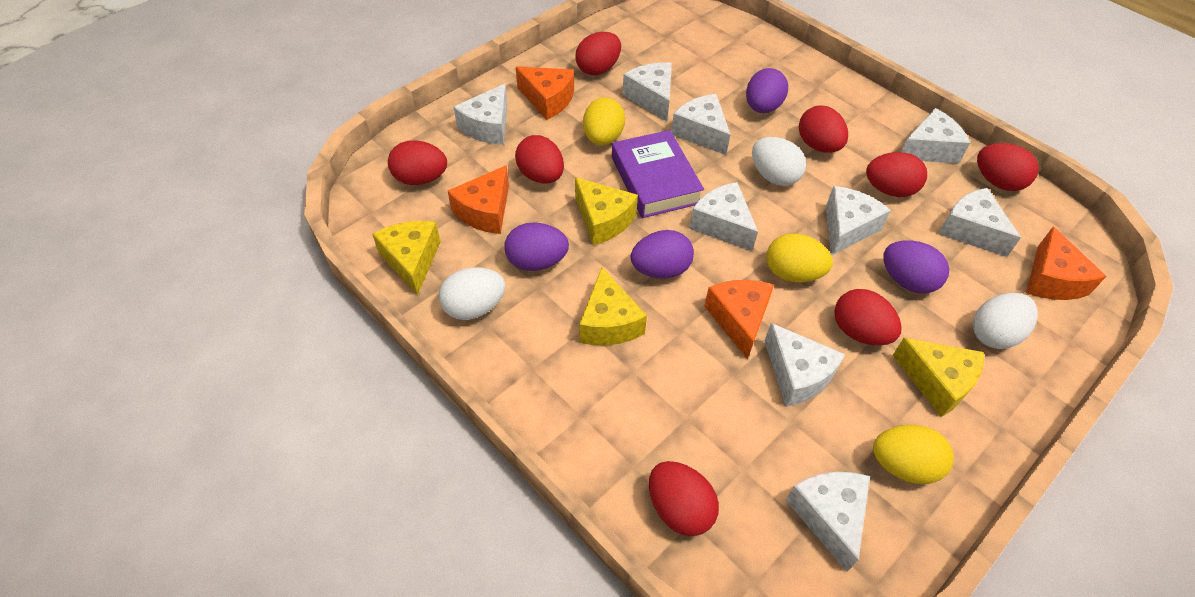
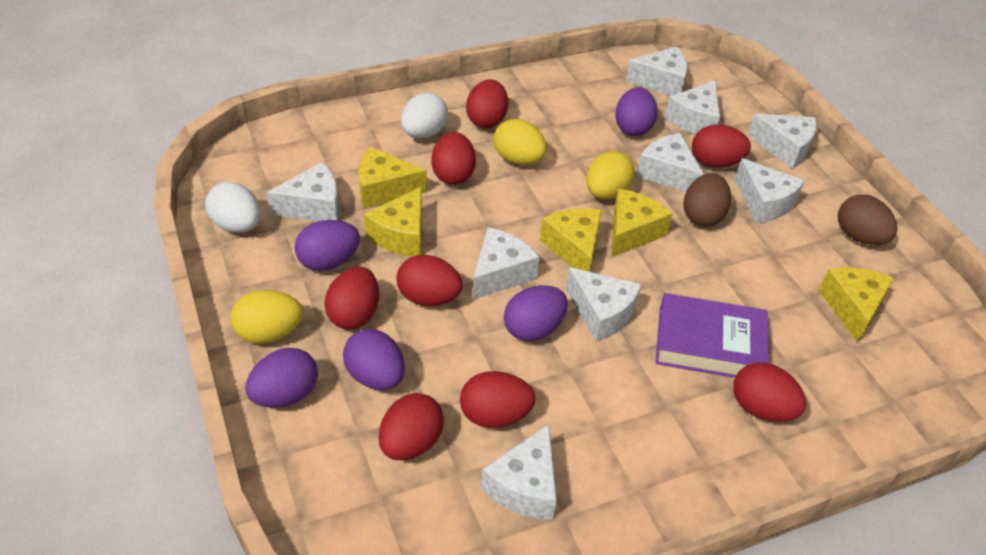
brown egg: 0 -> 2
orange cheese: 4 -> 0
purple egg: 4 -> 5
white egg: 3 -> 2
yellow cheese: 4 -> 5

